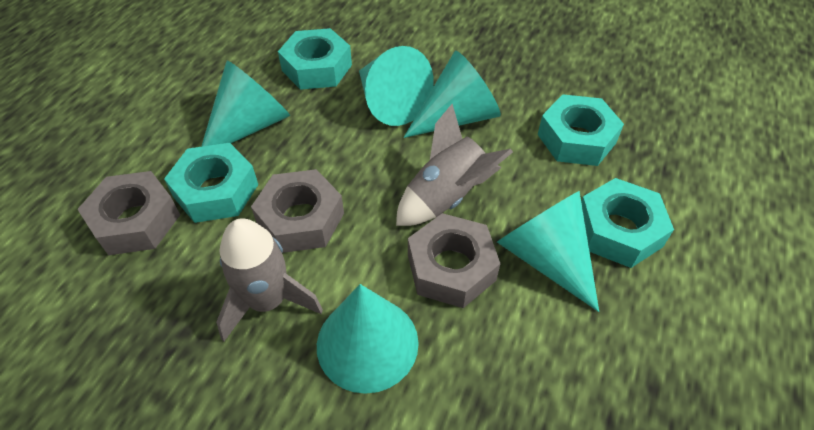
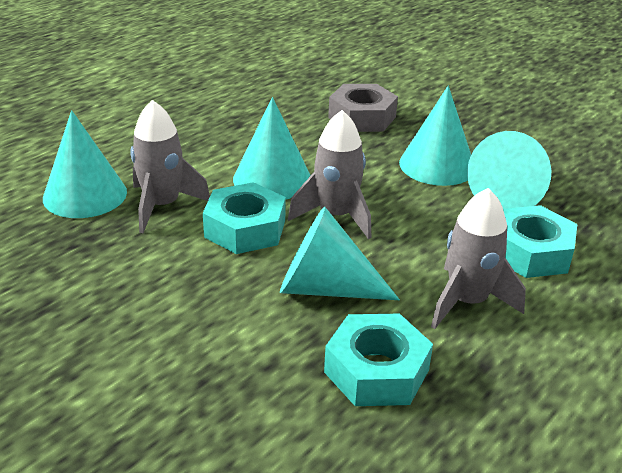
grey nut: 3 -> 1
grey rocket: 2 -> 3
turquoise nut: 4 -> 3

